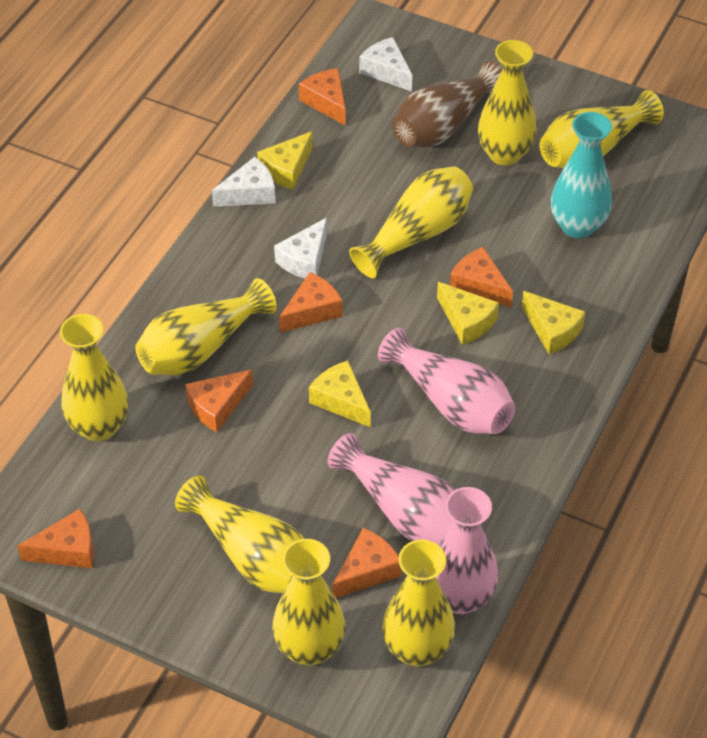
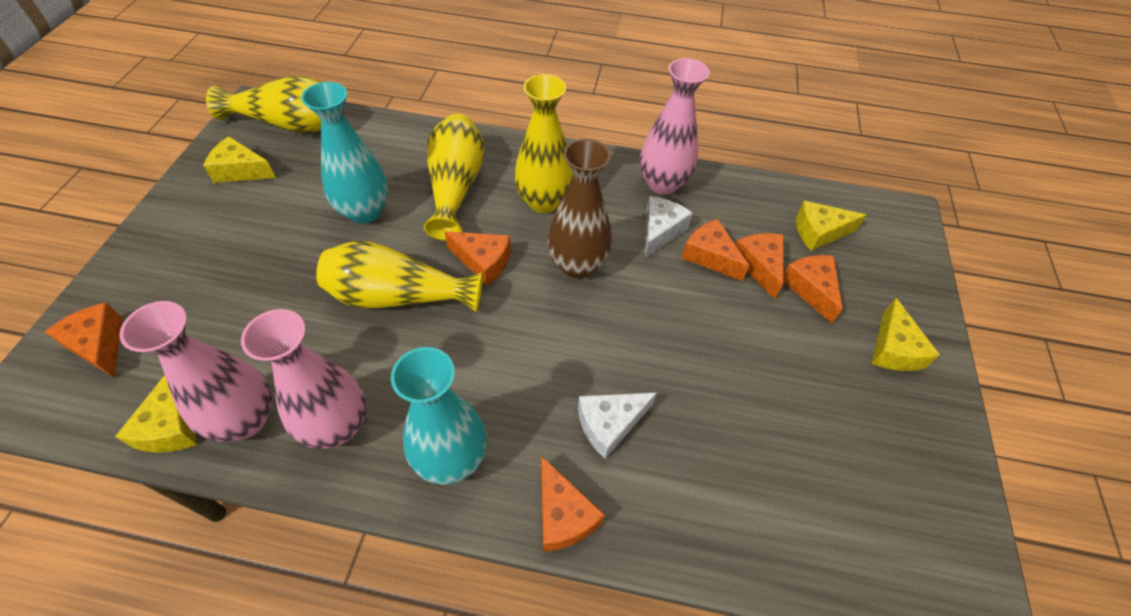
turquoise vase: 1 -> 2
white cheese: 3 -> 2
yellow vase: 8 -> 4

